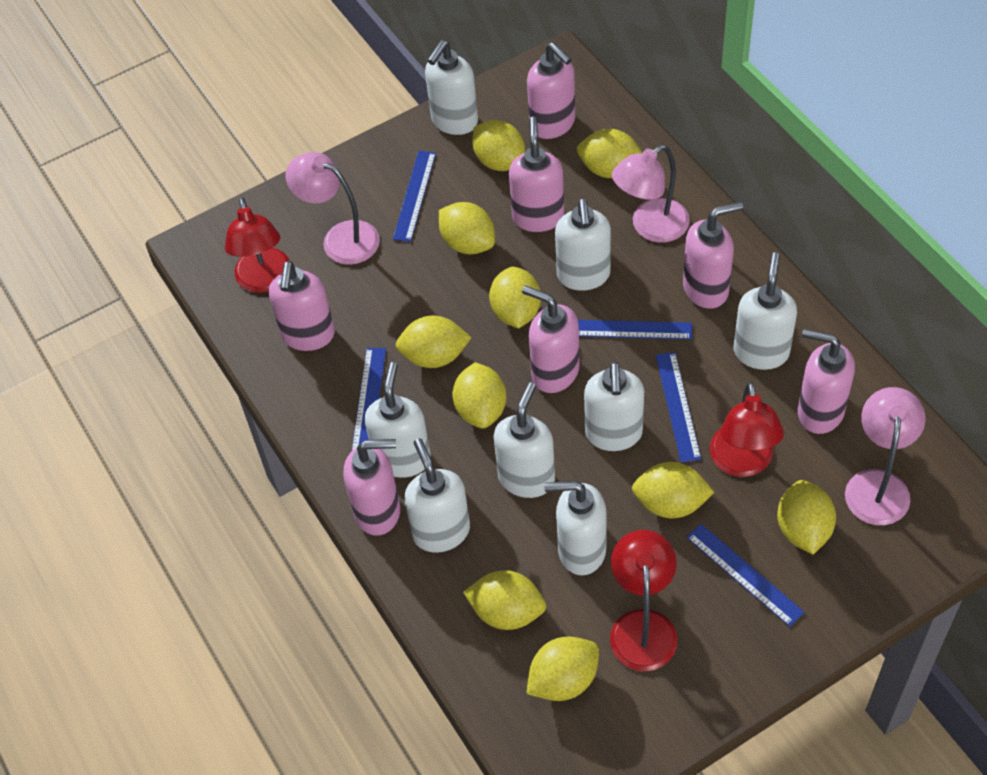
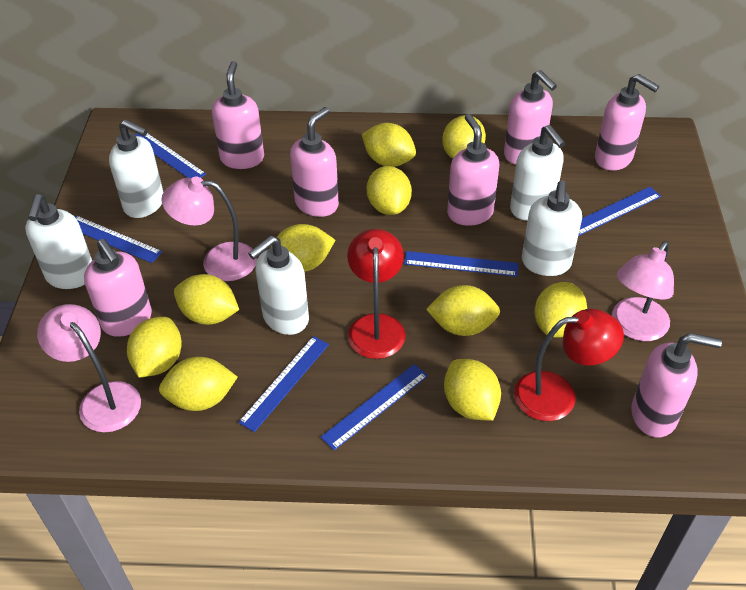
blue ruler: 5 -> 6
red lamp: 3 -> 2
white soap dispenser: 8 -> 5

